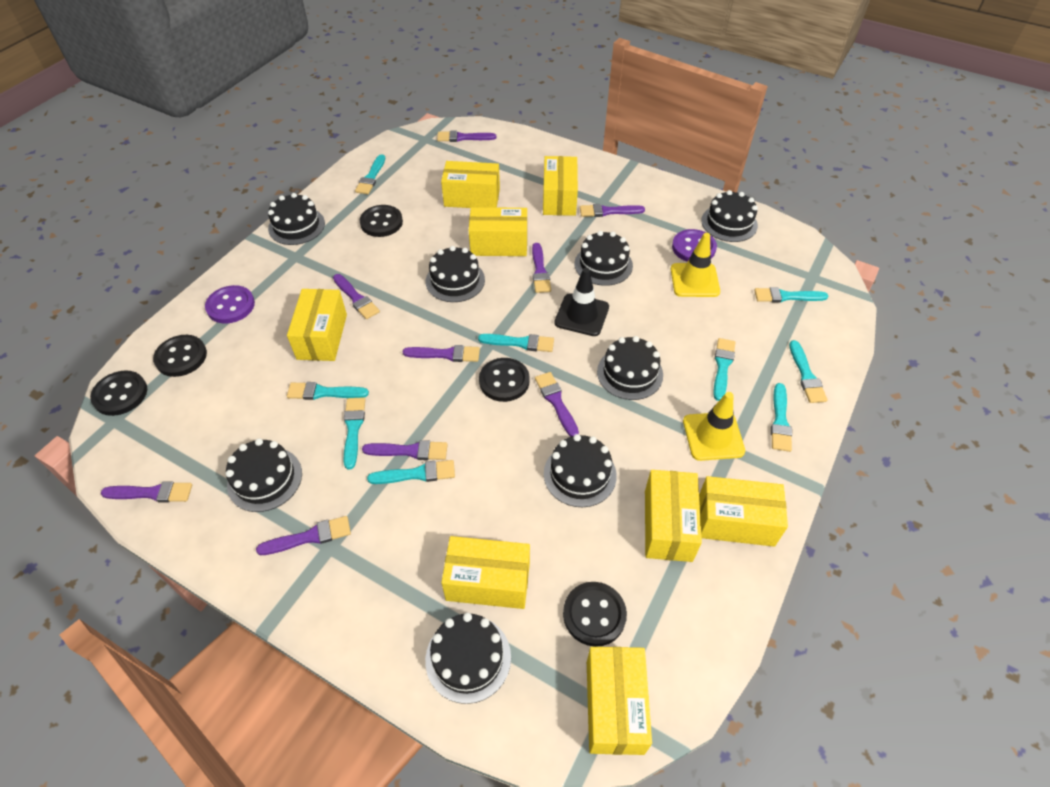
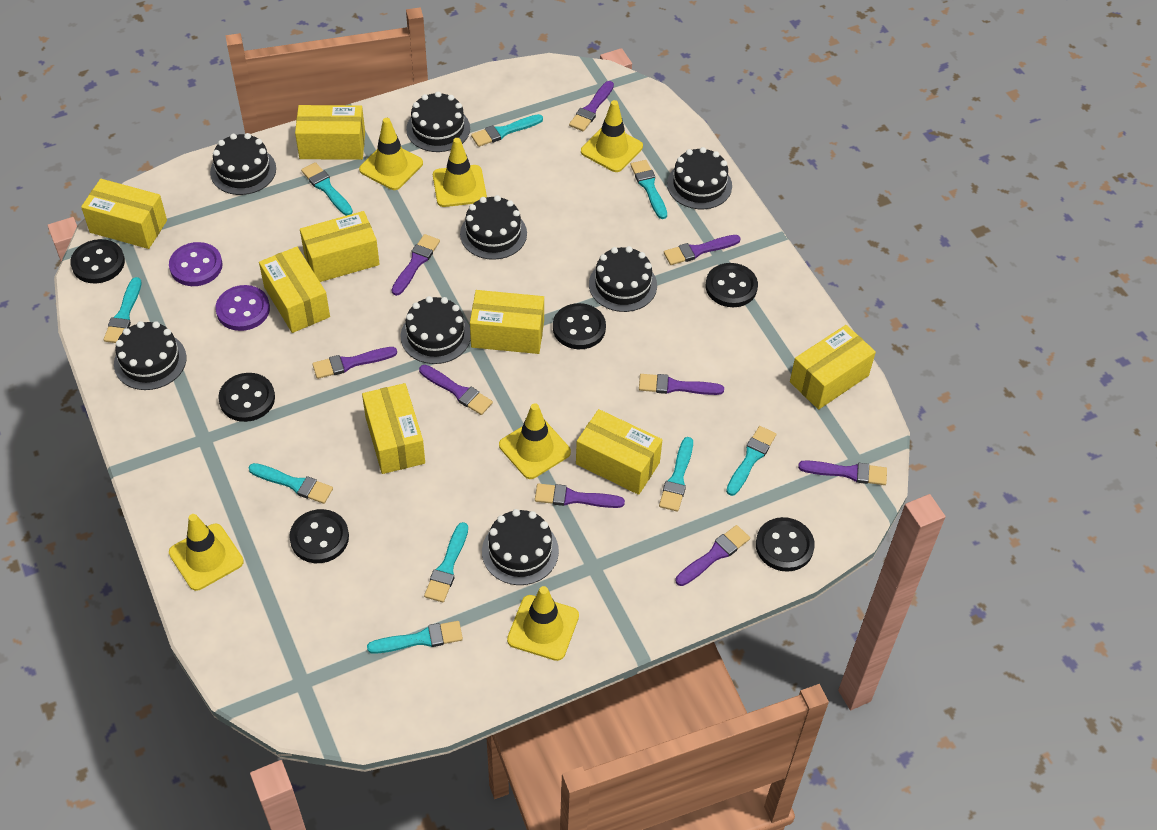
black button: 5 -> 6
black traffic cone: 1 -> 0
yellow traffic cone: 2 -> 6

